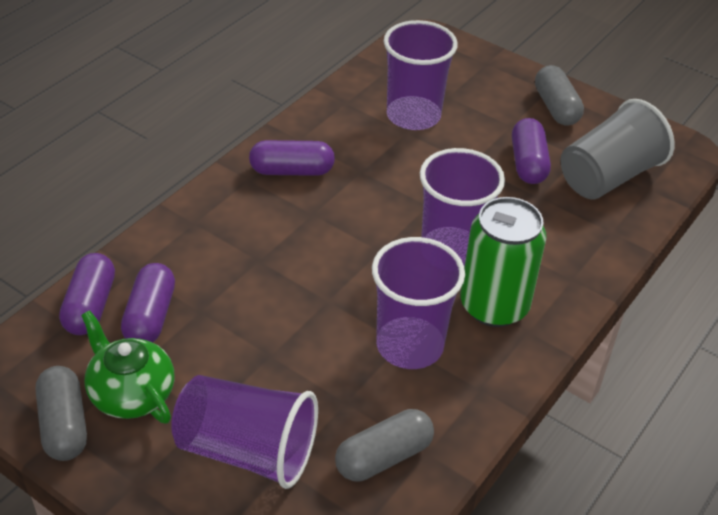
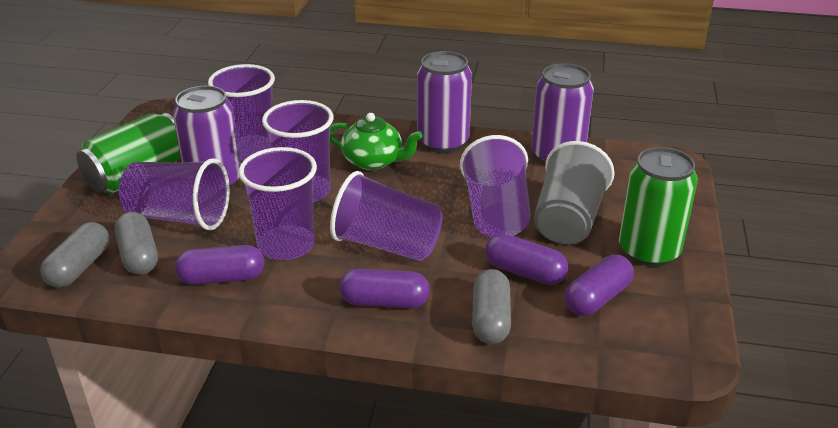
green can: 1 -> 2
purple can: 0 -> 3
purple cup: 4 -> 6

